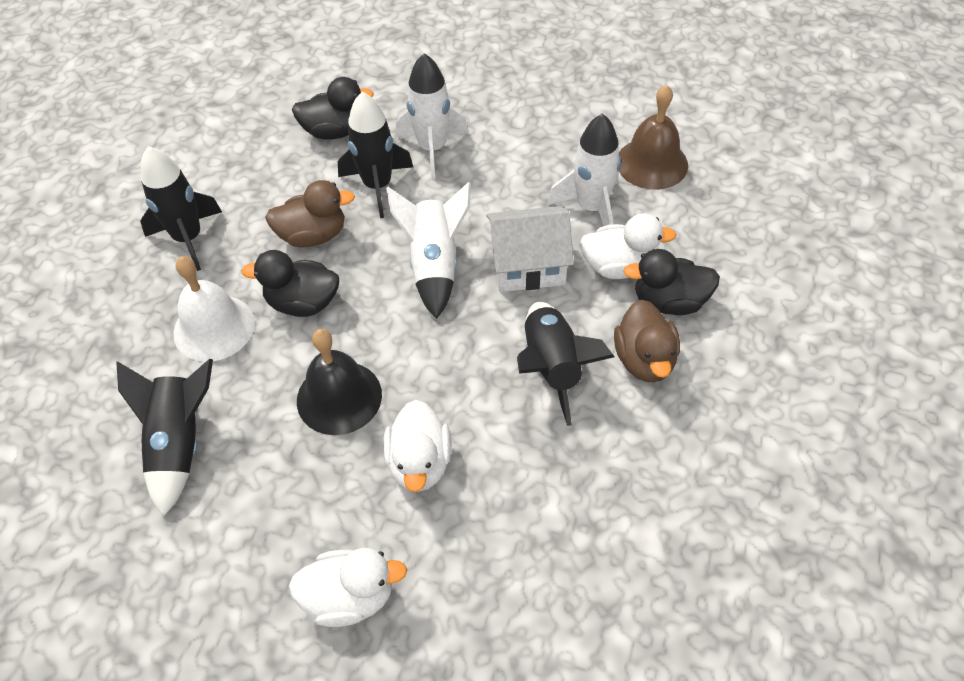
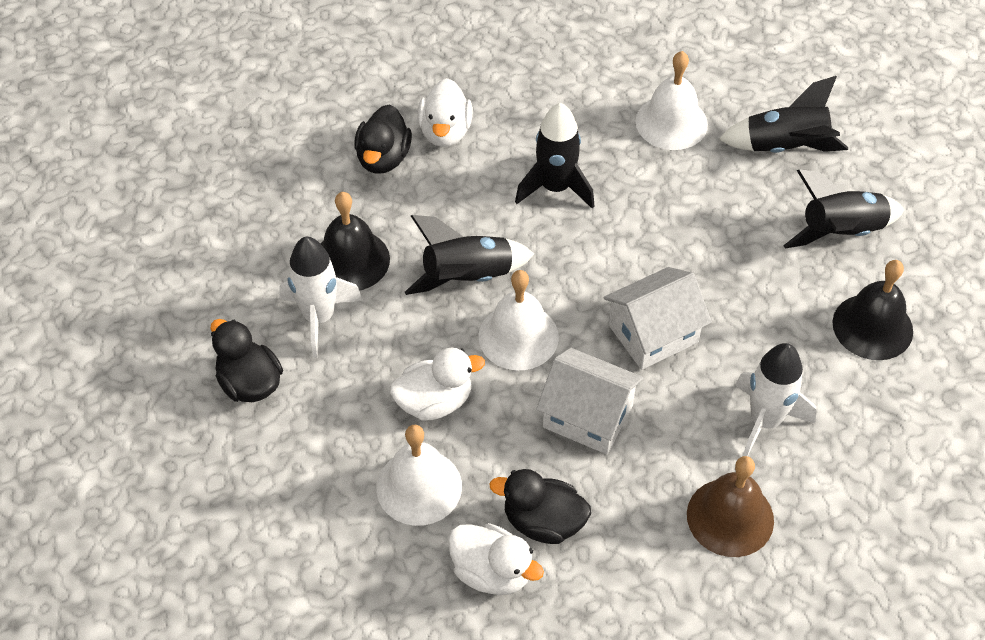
black bell: 1 -> 2
brown duck: 2 -> 0
white bell: 1 -> 3
white house: 1 -> 2
white rocket: 3 -> 2

